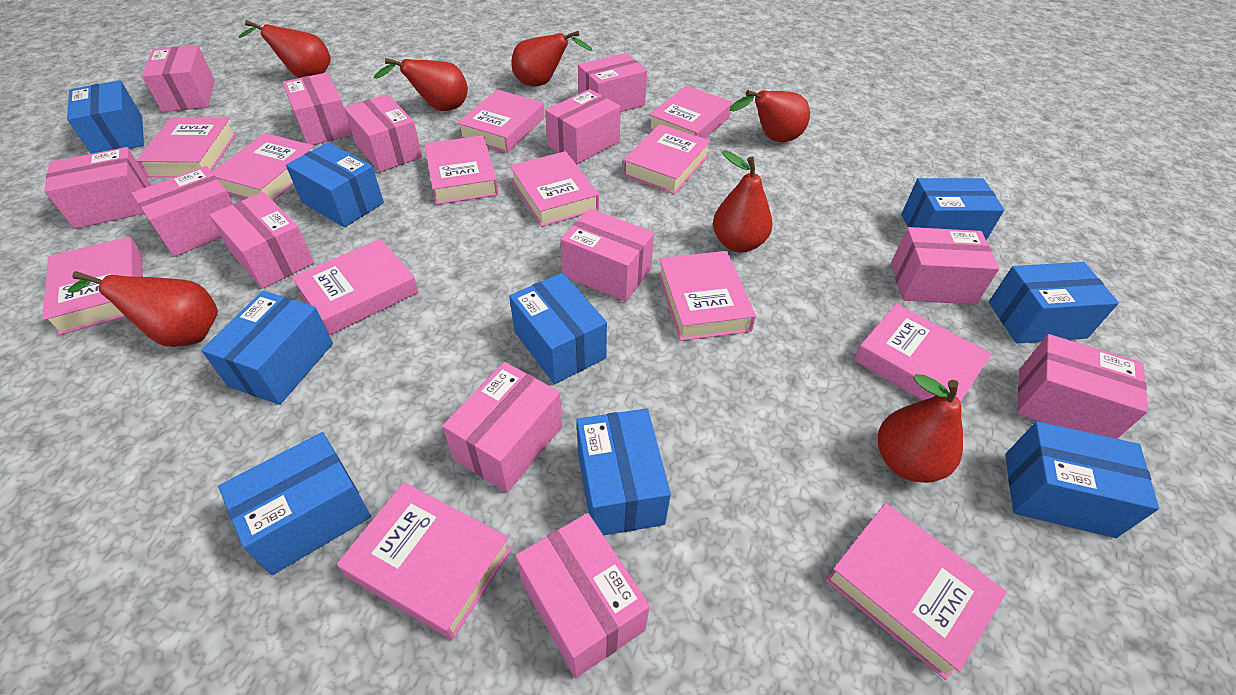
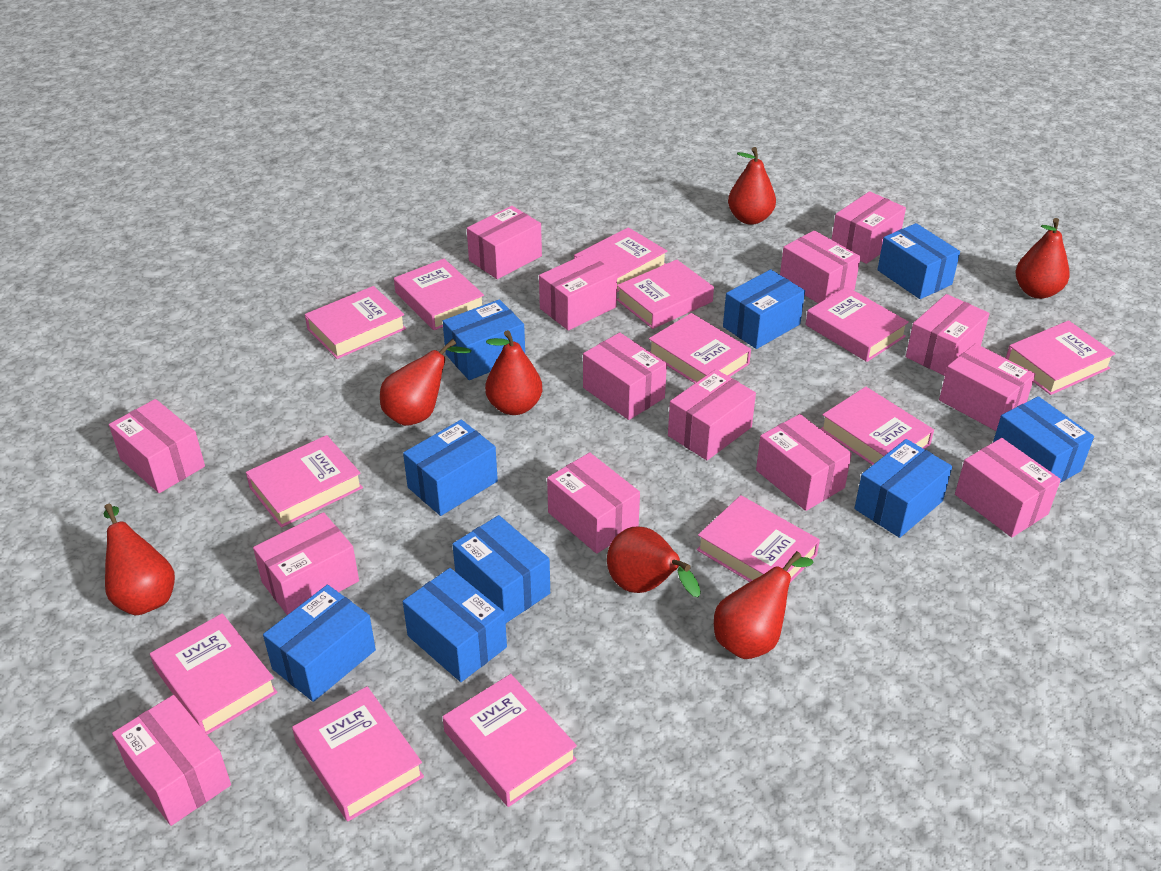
pink box: 13 -> 14

